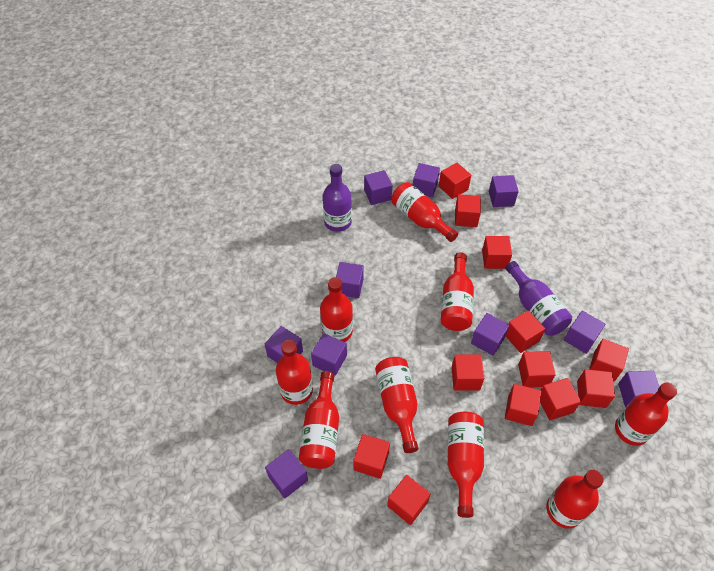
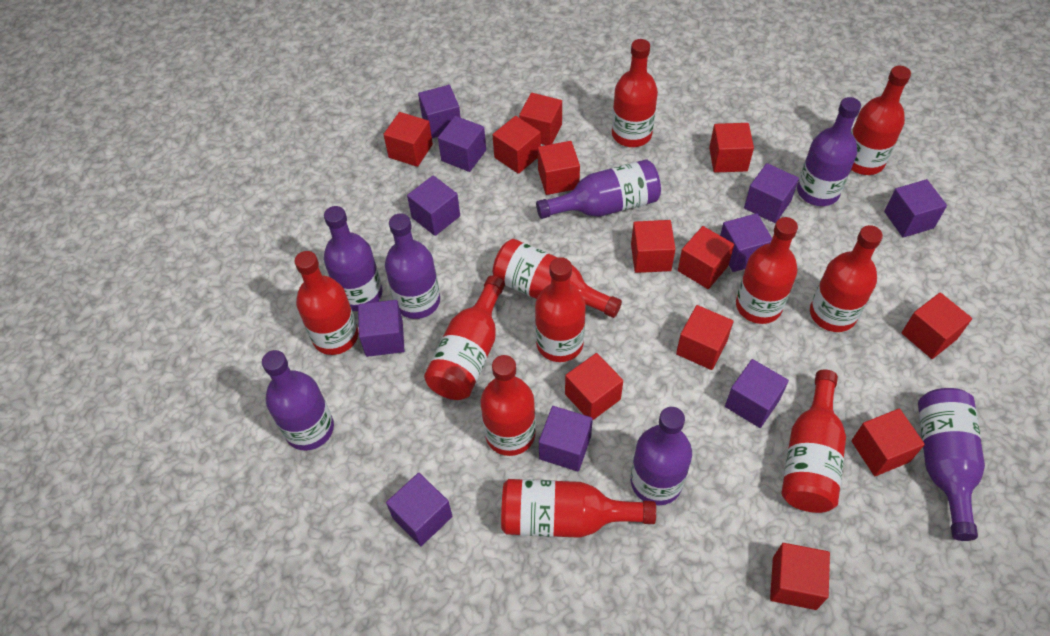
purple bottle: 2 -> 7
red bottle: 9 -> 11

